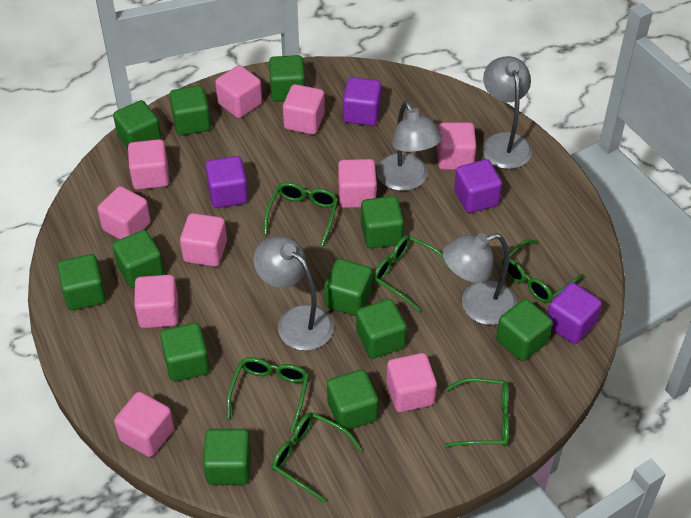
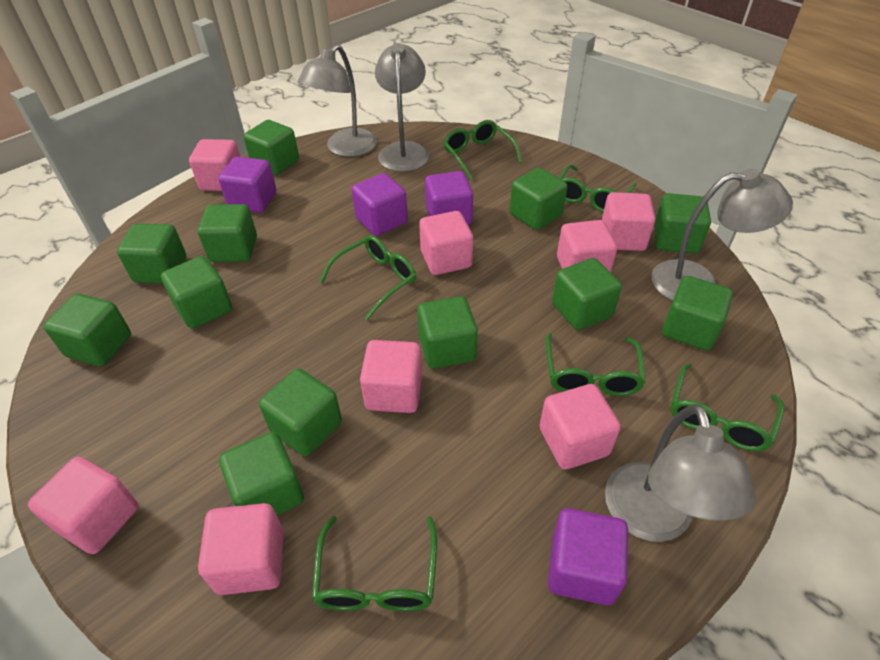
pink cube: 10 -> 8

